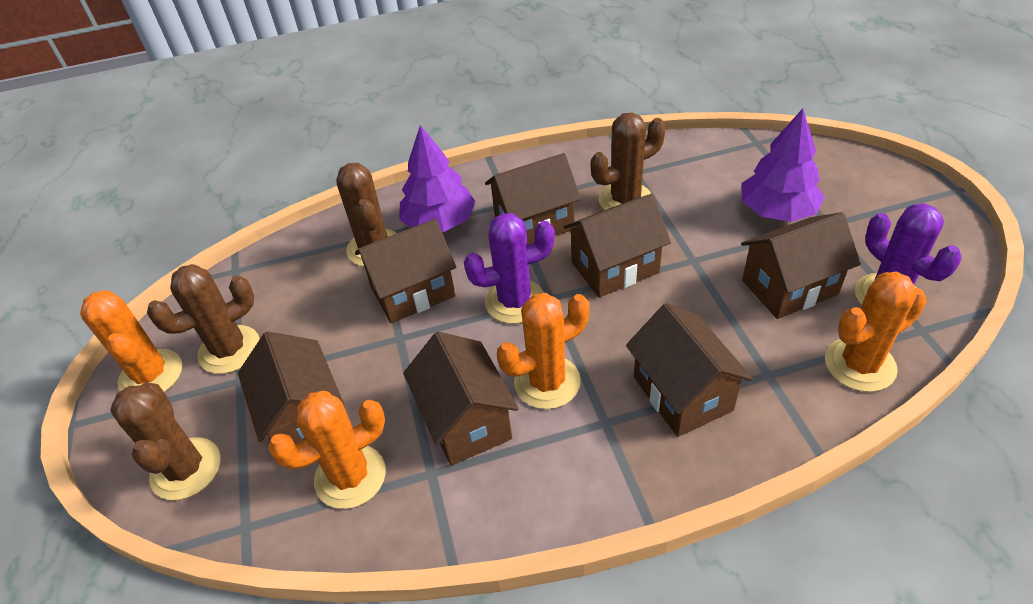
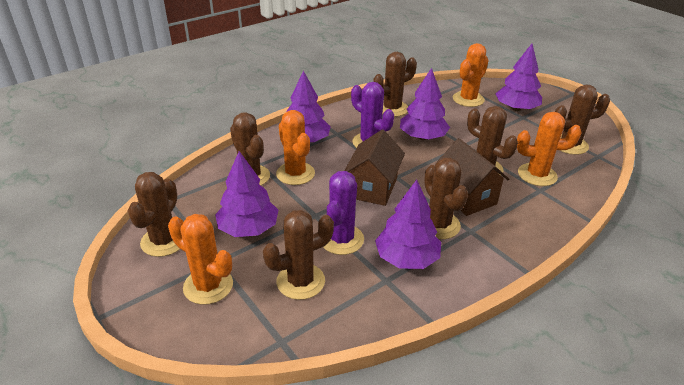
brown cactus: 4 -> 7
brown house: 7 -> 2
purple tree: 2 -> 5

